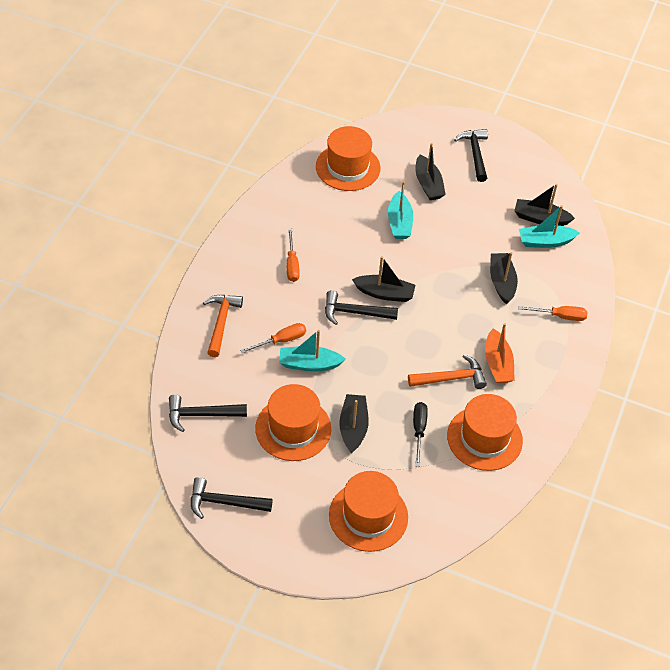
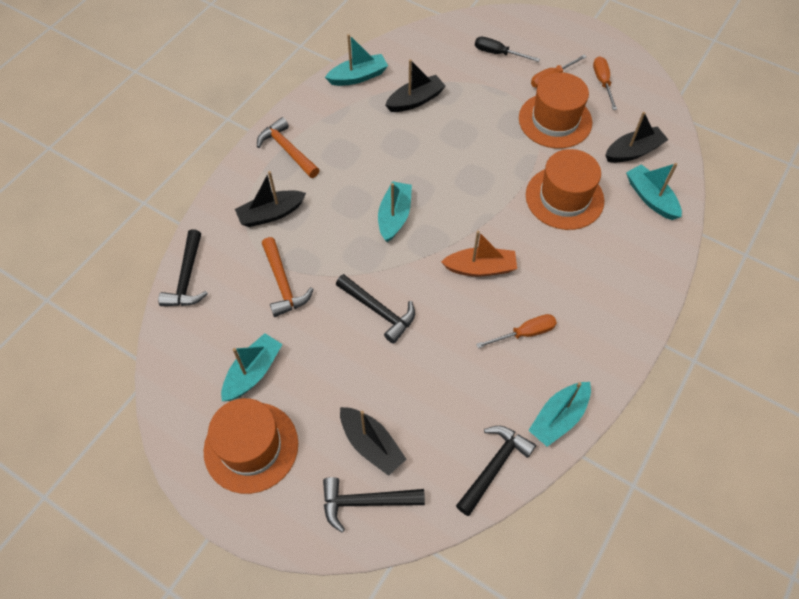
black boat: 5 -> 4
orange hat: 4 -> 3
turquoise boat: 3 -> 5

